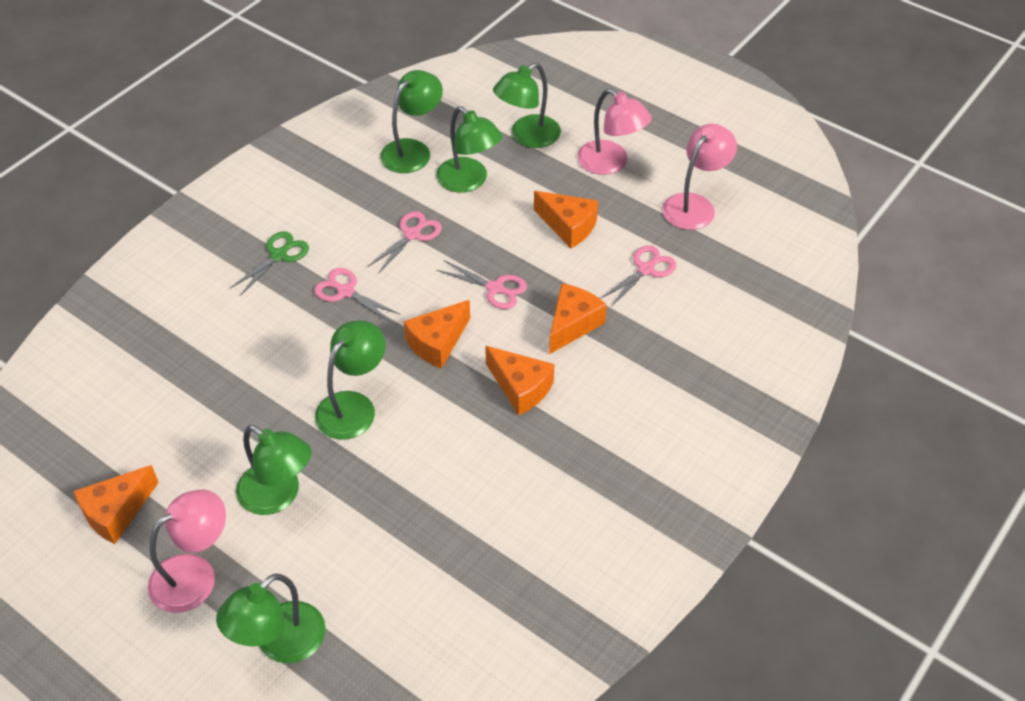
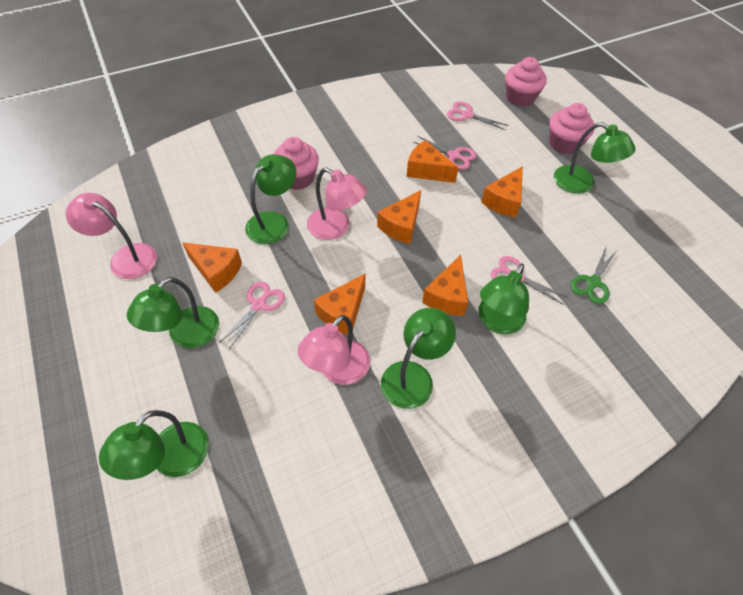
orange cheese: 5 -> 6
pink cupcake: 0 -> 3

